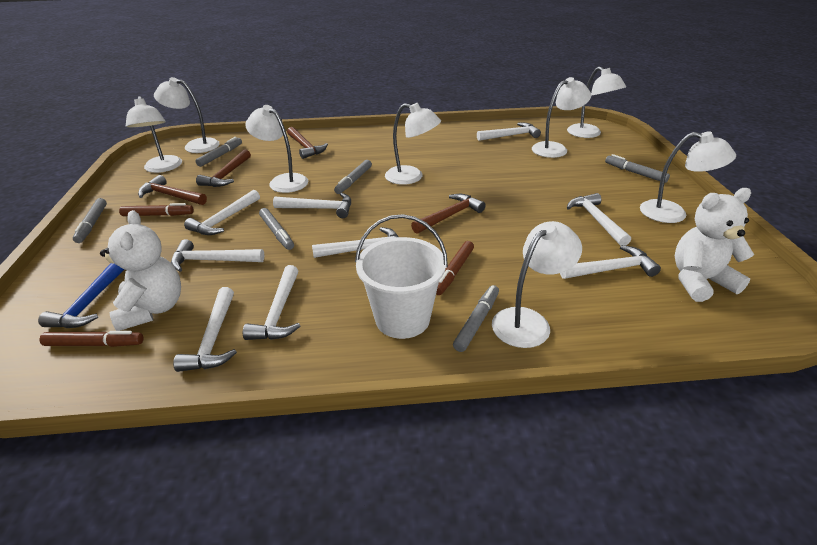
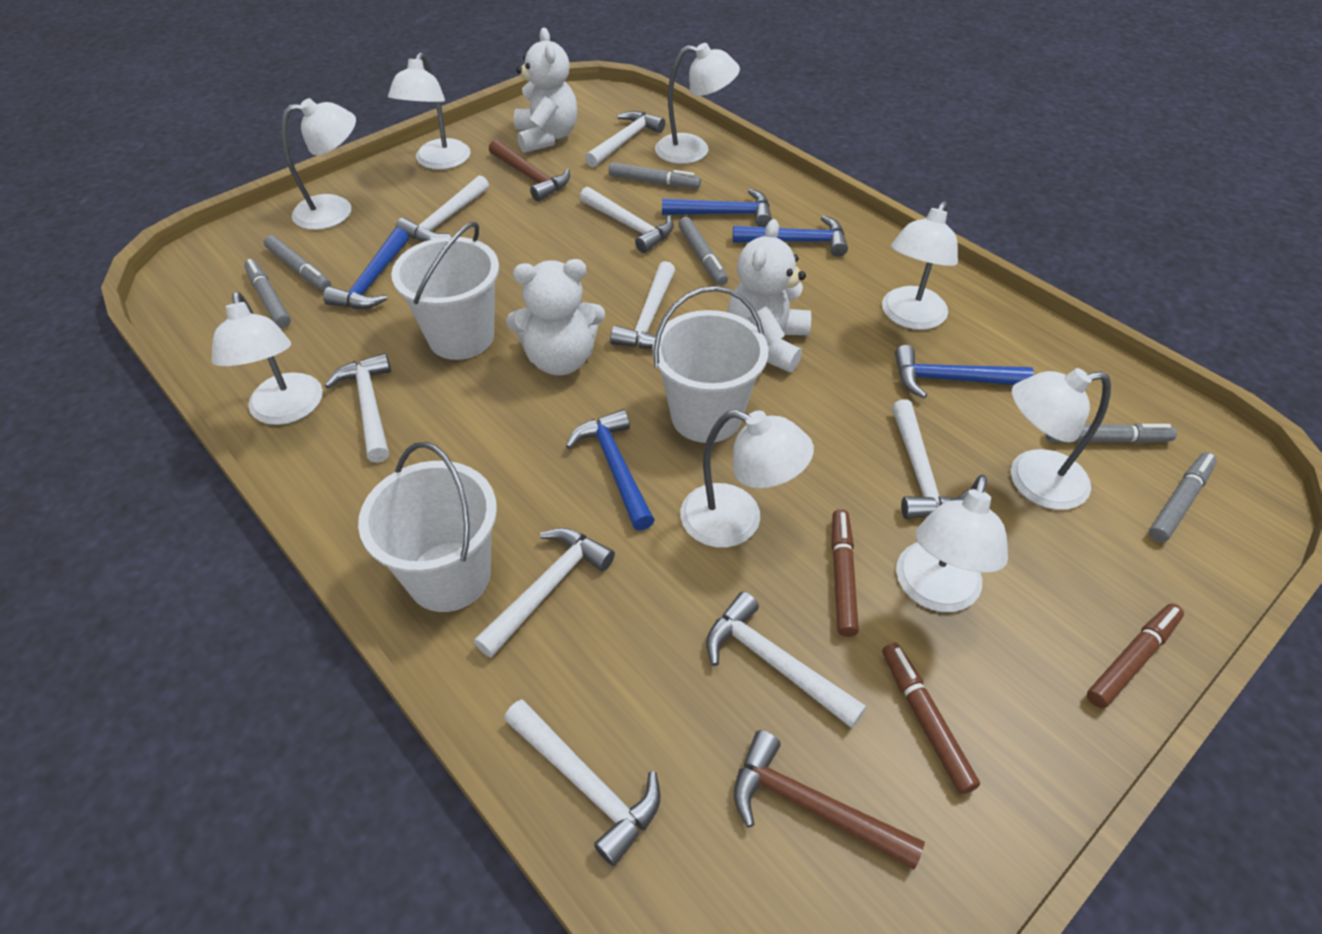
blue hammer: 1 -> 5
brown hammer: 4 -> 2
white bucket: 1 -> 3
white teddy bear: 2 -> 3

